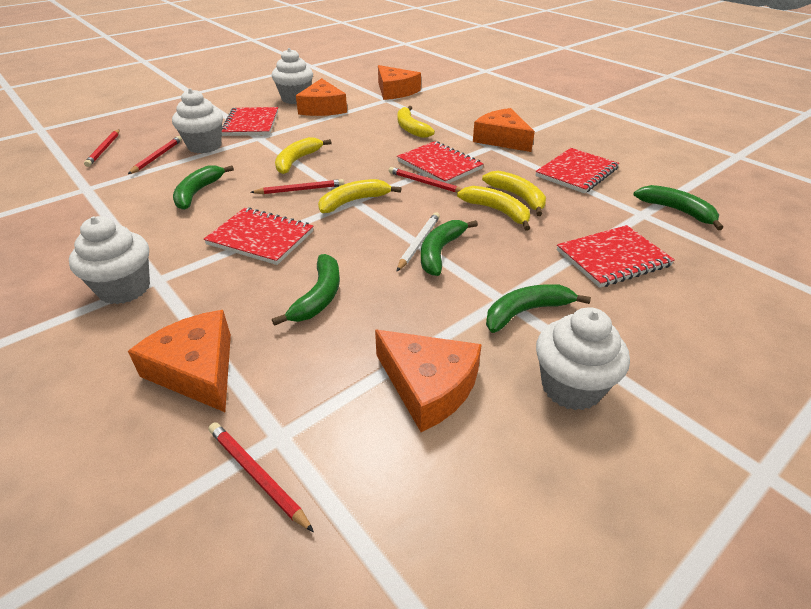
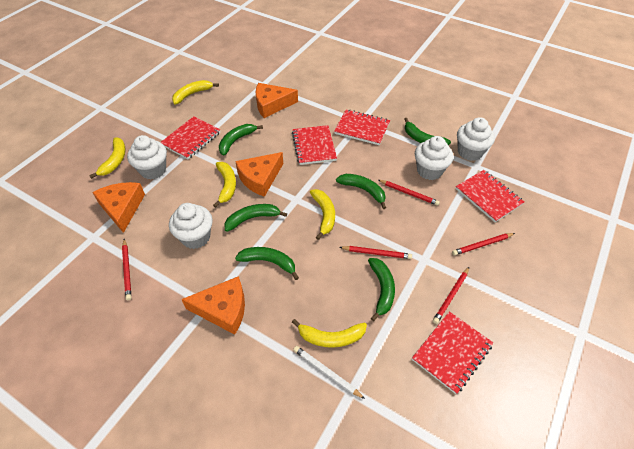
green banana: 5 -> 6
orange cheese: 5 -> 4

